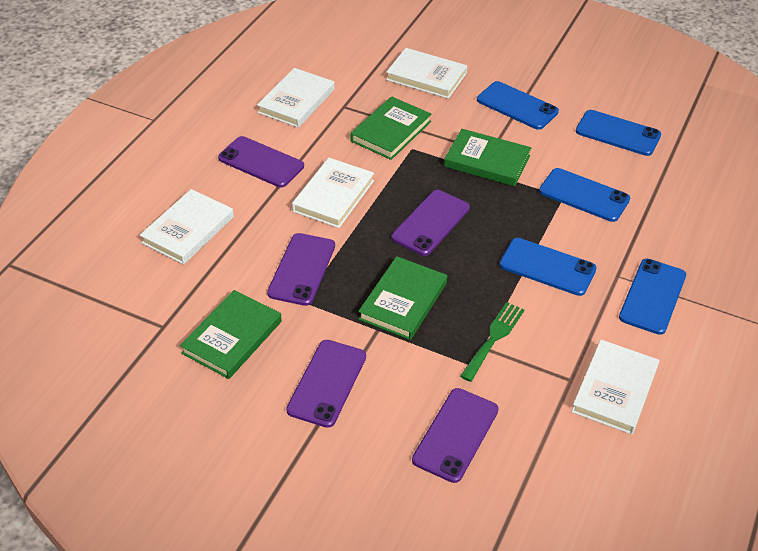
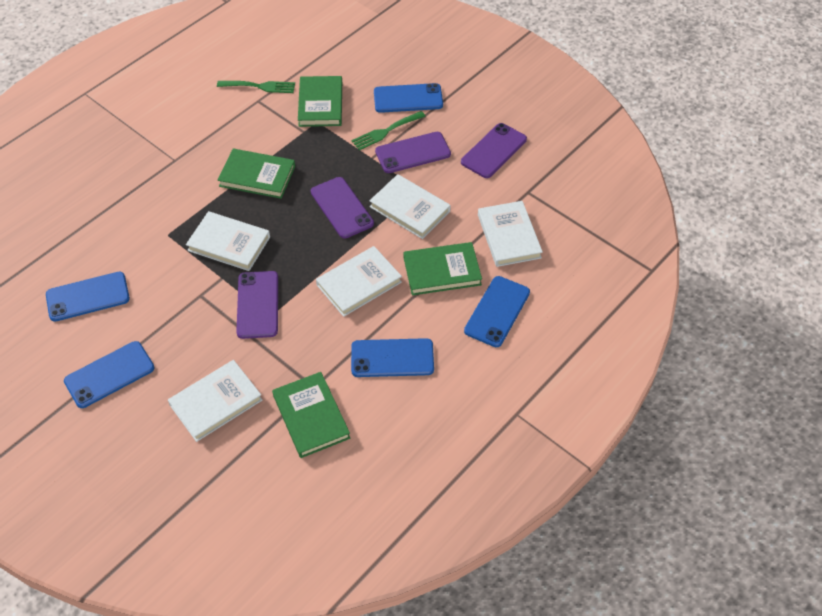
green fork: 1 -> 2
purple phone: 5 -> 4

